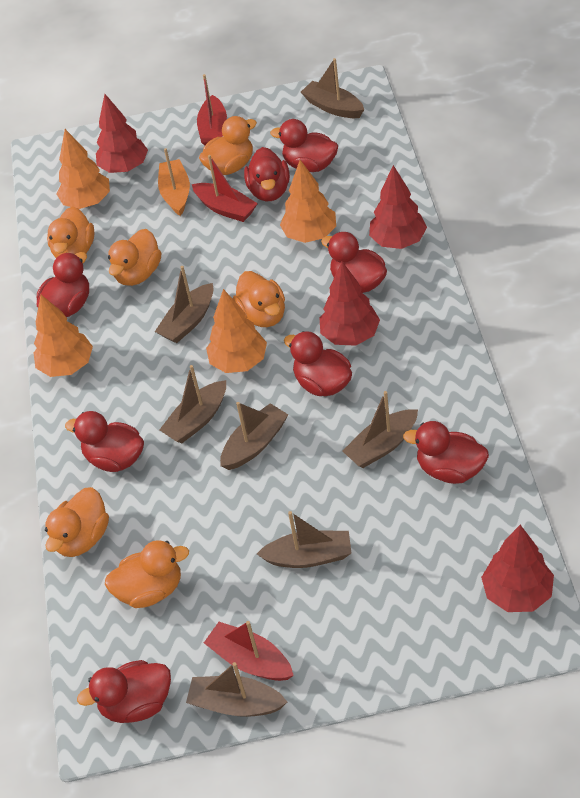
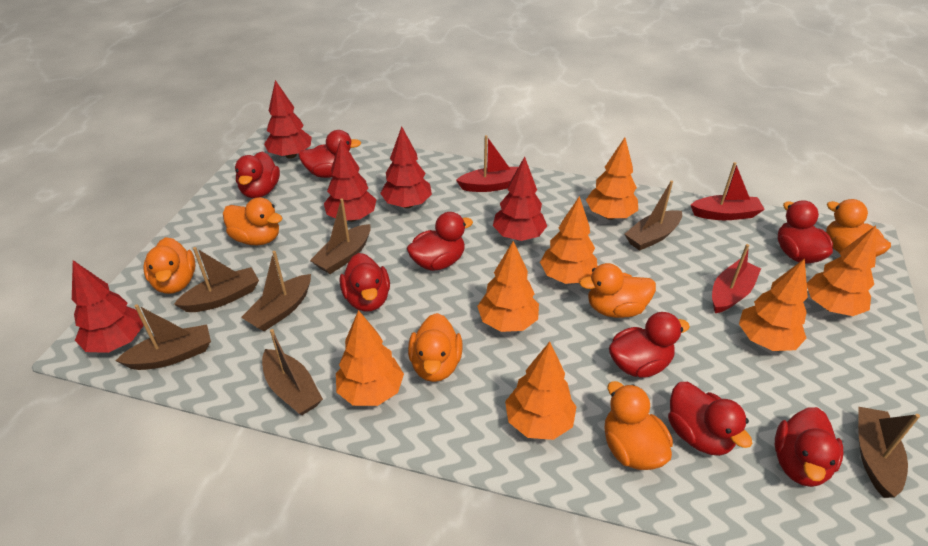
orange boat: 1 -> 0
orange tree: 4 -> 7
red tree: 4 -> 5

